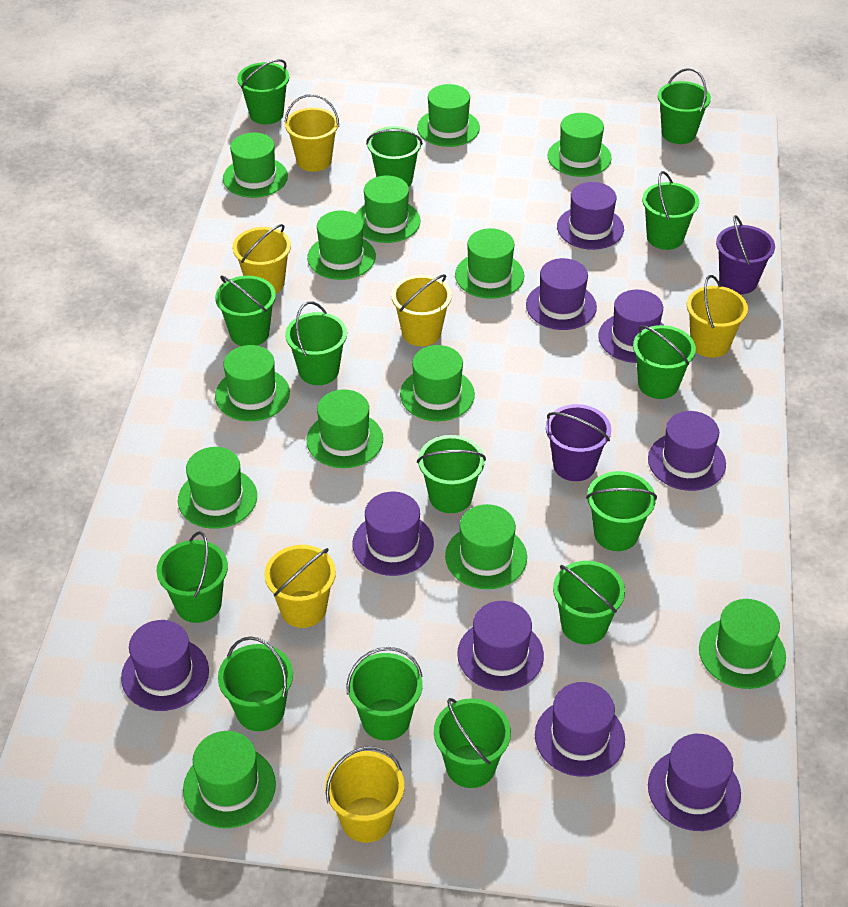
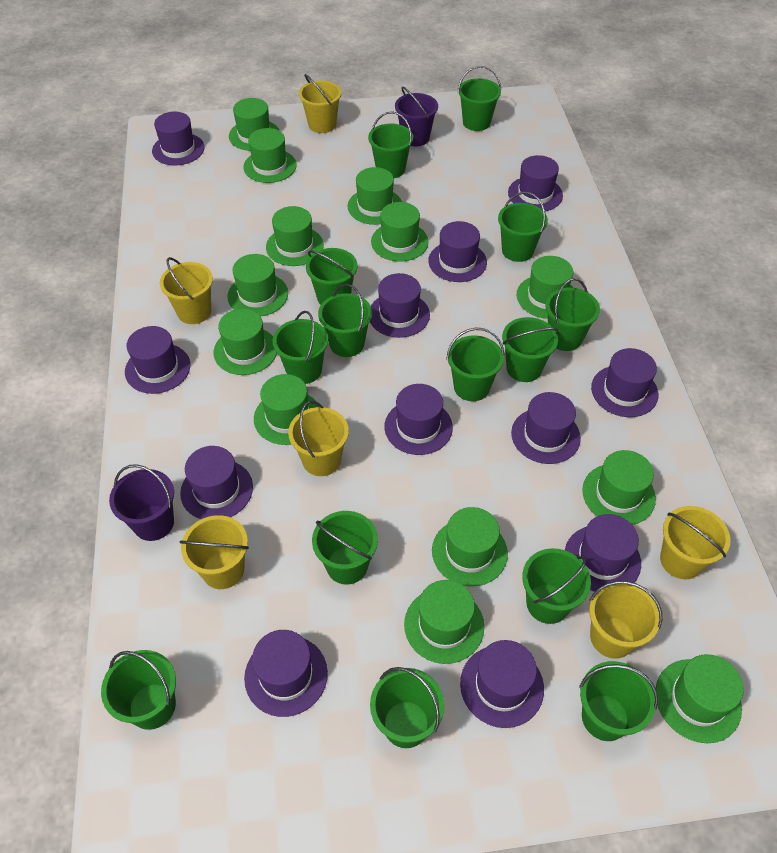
purple hat: 9 -> 12

